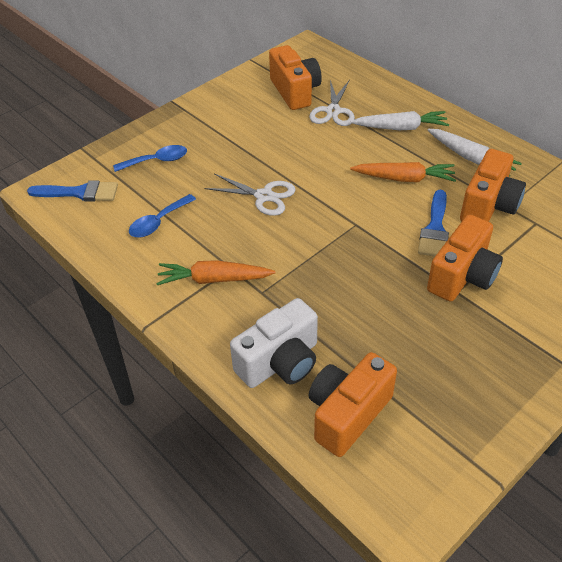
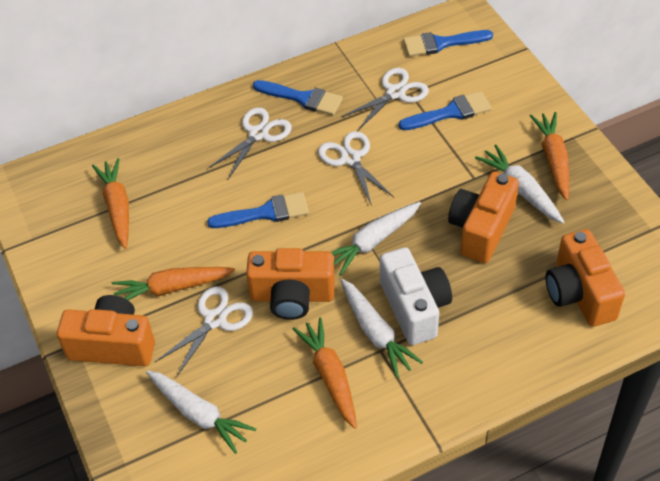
blue brush: 2 -> 4
blue spoon: 2 -> 0
orange carrot: 2 -> 4
white carrot: 2 -> 4
white scissors: 2 -> 4

